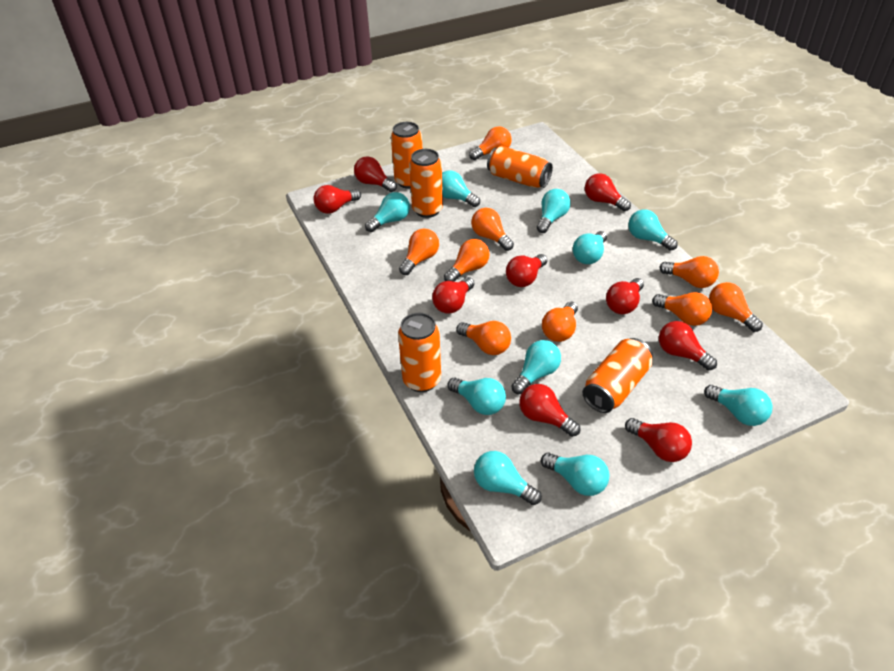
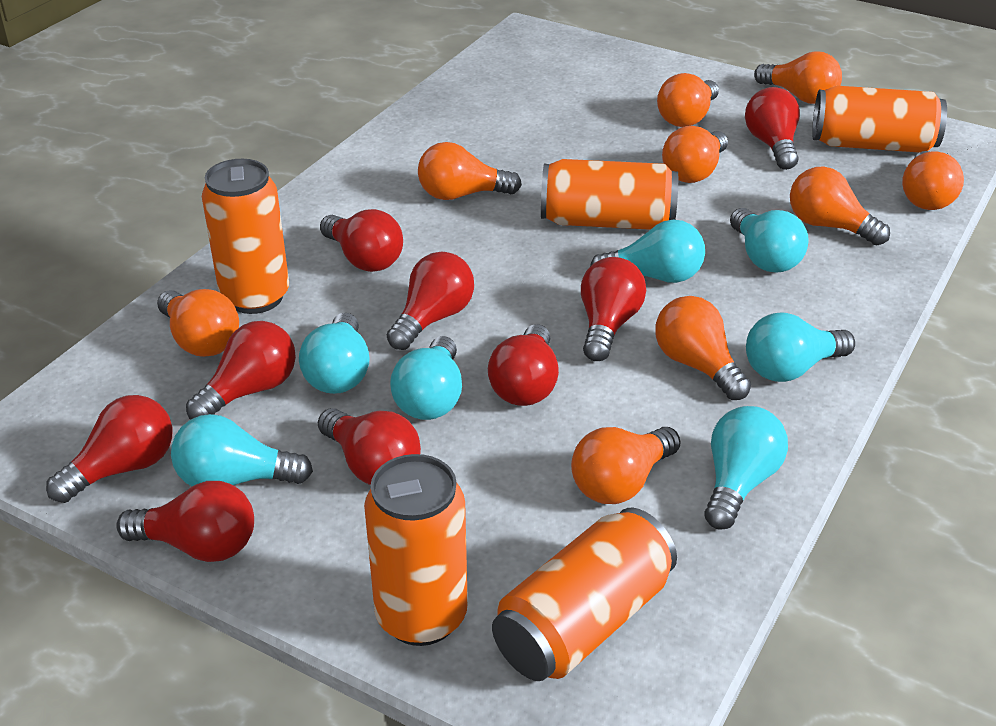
turquoise light bulb: 10 -> 7

